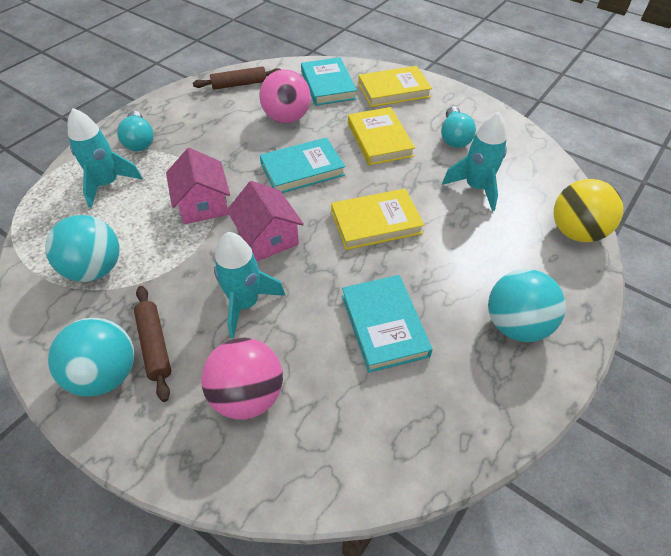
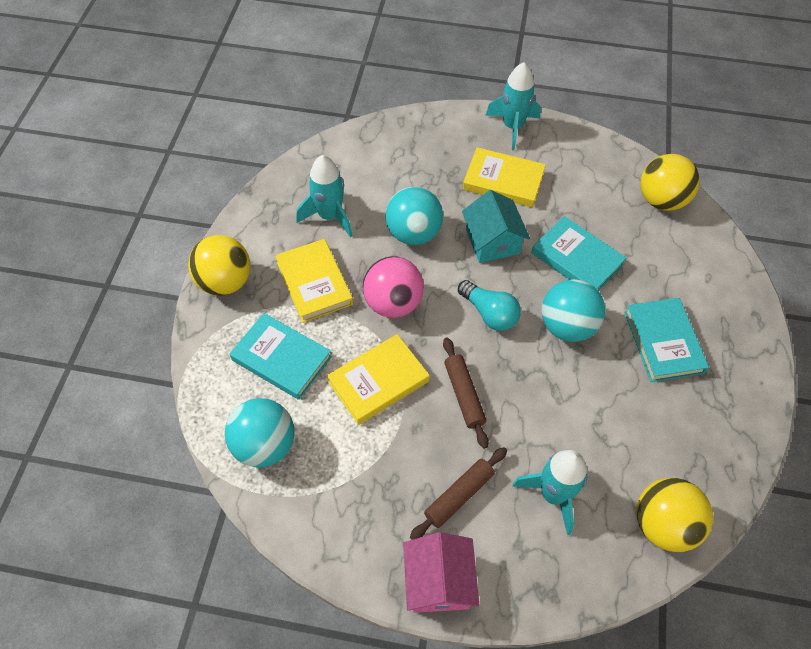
pink ball: 2 -> 1
pink house: 2 -> 1
turquoise house: 0 -> 1
turquoise light bulb: 2 -> 1
yellow ball: 1 -> 3

